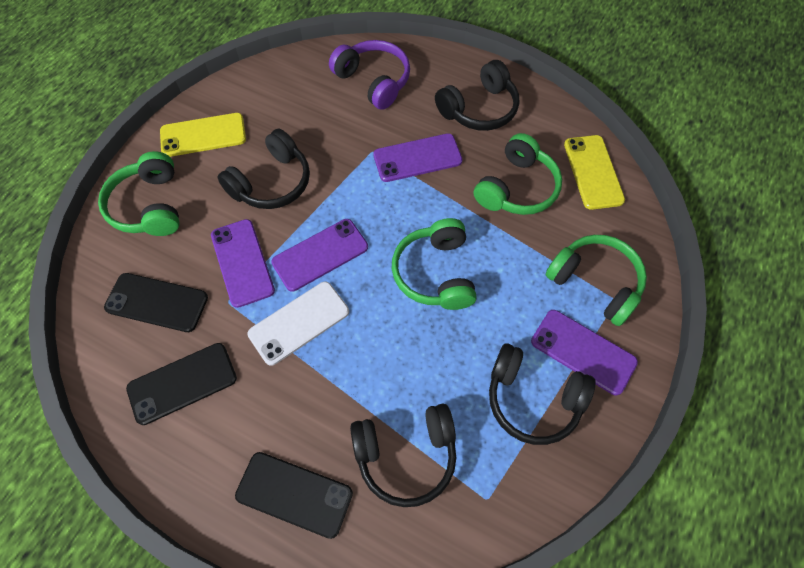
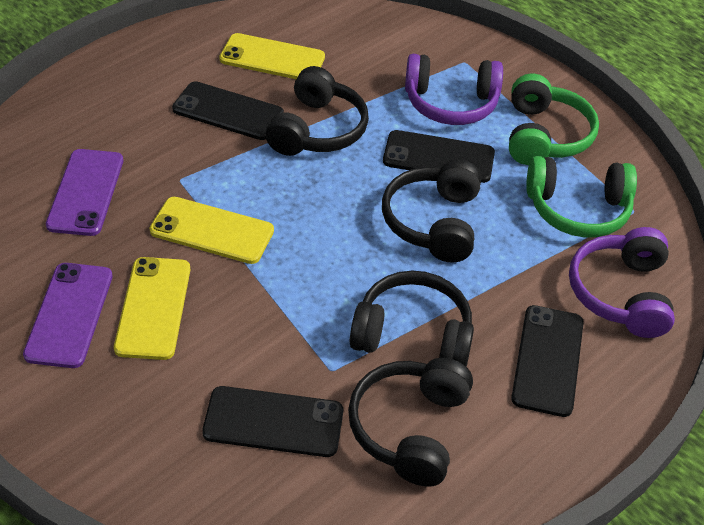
black phone: 3 -> 4
green headphones: 4 -> 2
purple headphones: 1 -> 2
purple phone: 4 -> 2
white phone: 1 -> 0
yellow phone: 2 -> 3

